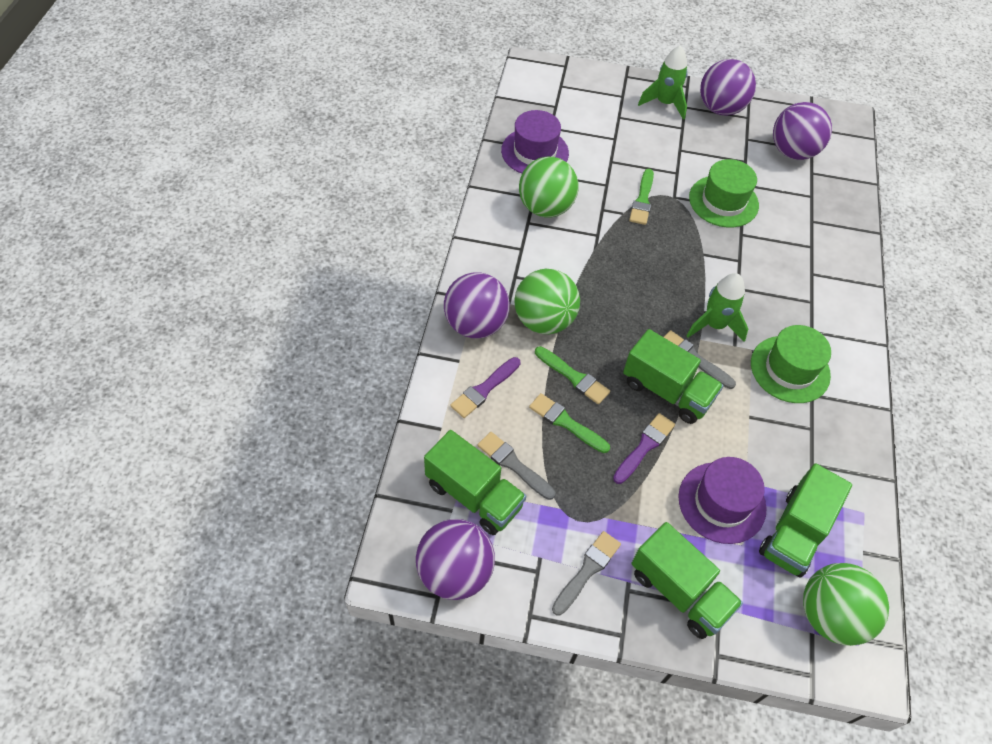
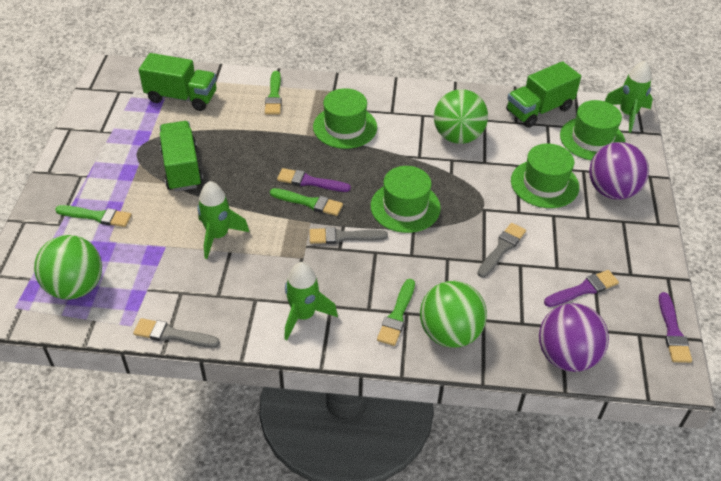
green brush: 3 -> 4
green hat: 2 -> 4
green rocket: 2 -> 3
green truck: 4 -> 3
purple ball: 4 -> 2
purple brush: 2 -> 3
purple hat: 2 -> 0

